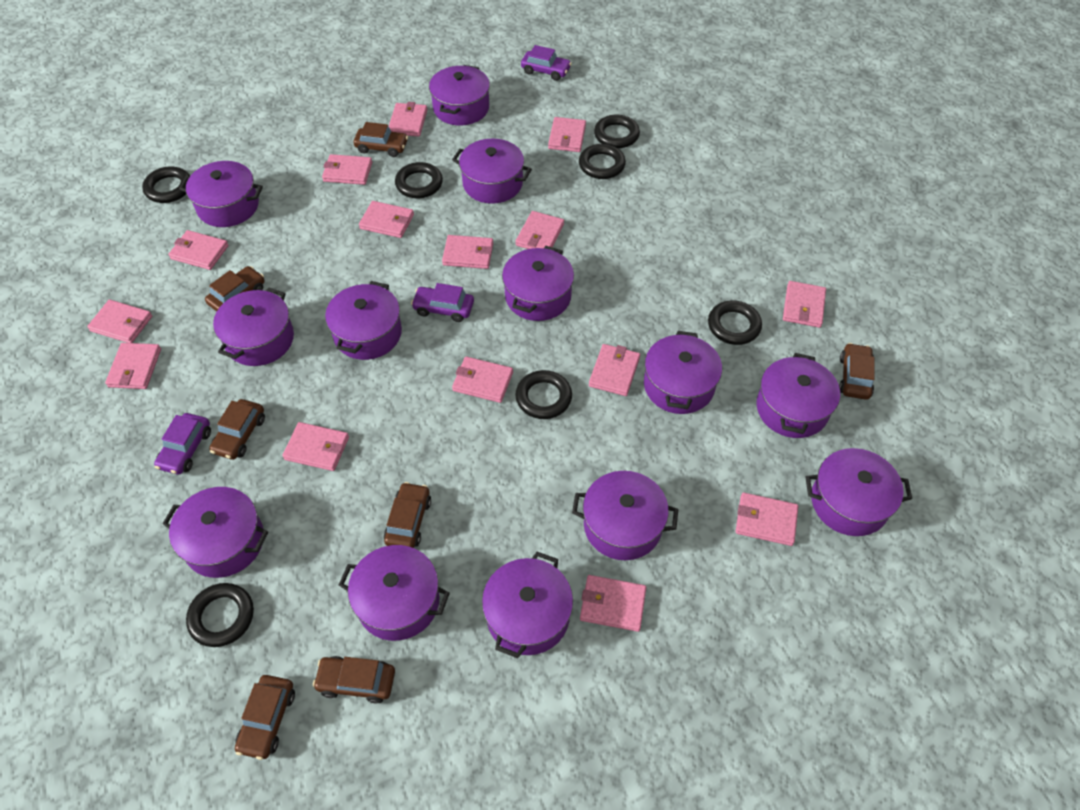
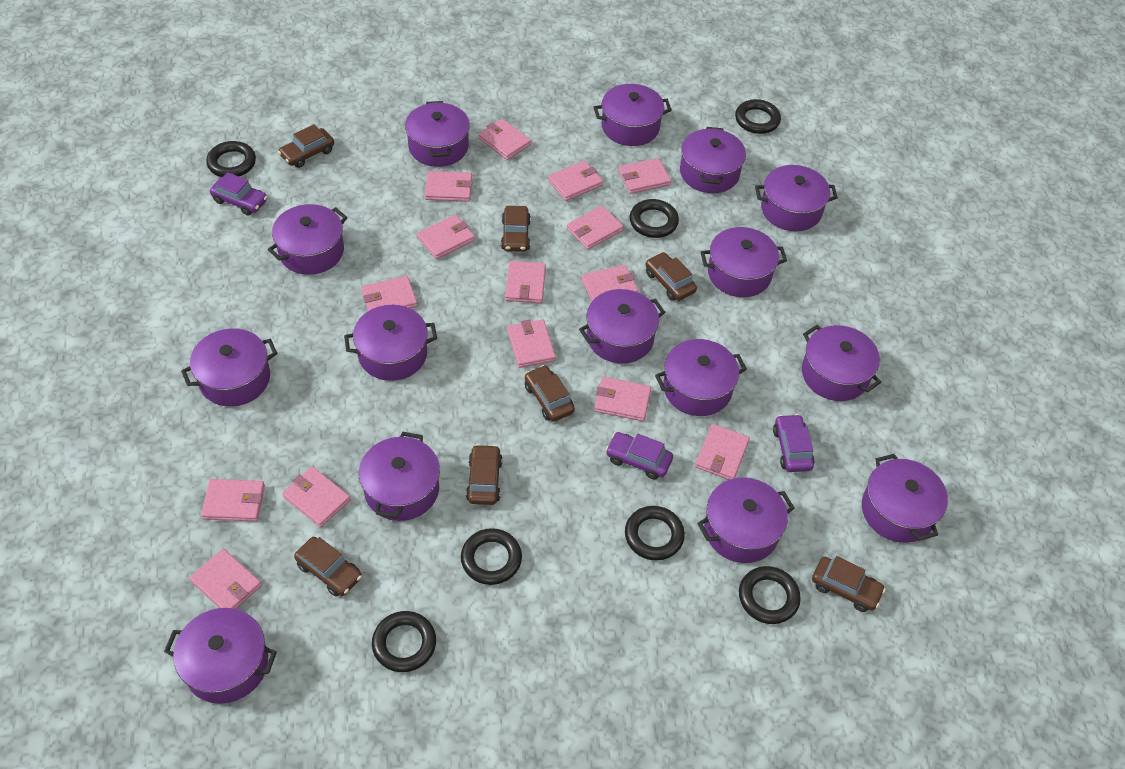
purple pot: 13 -> 15

